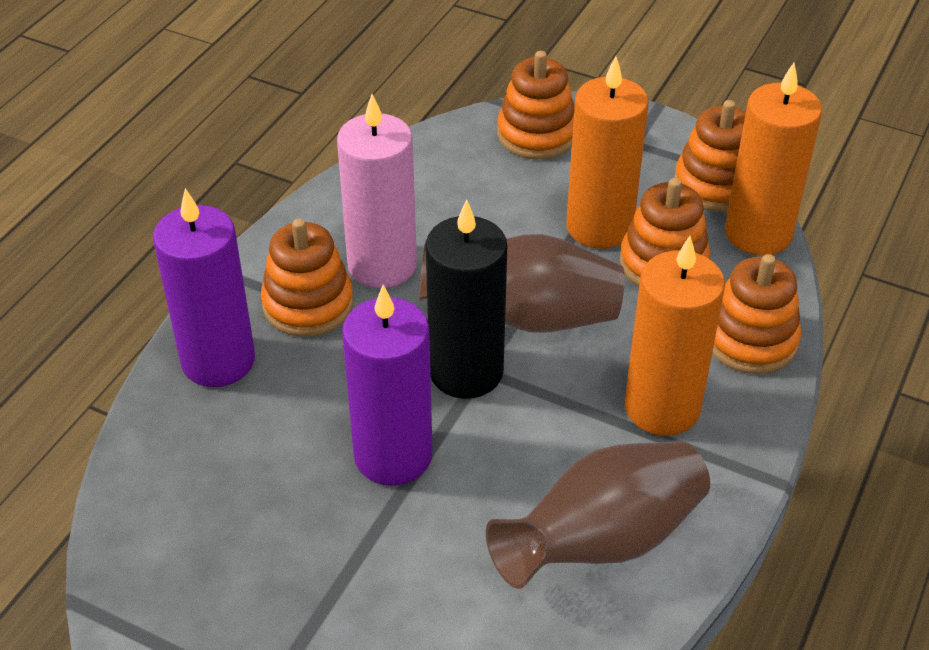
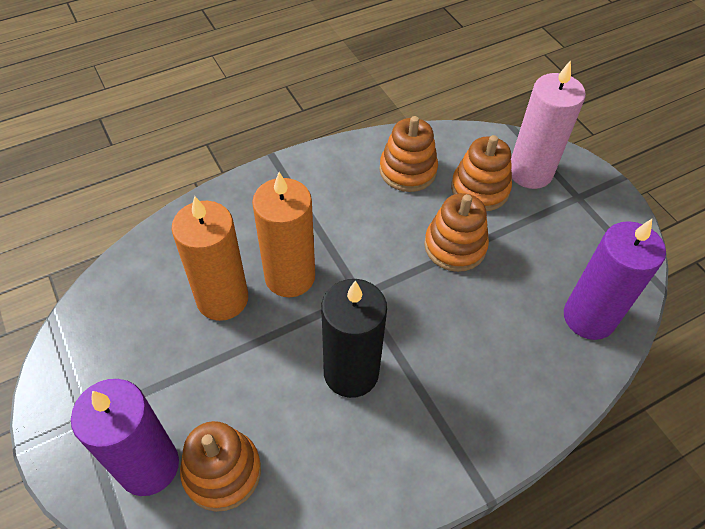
brown vase: 2 -> 0
orange candle: 3 -> 2
orange stacking toy: 5 -> 4

